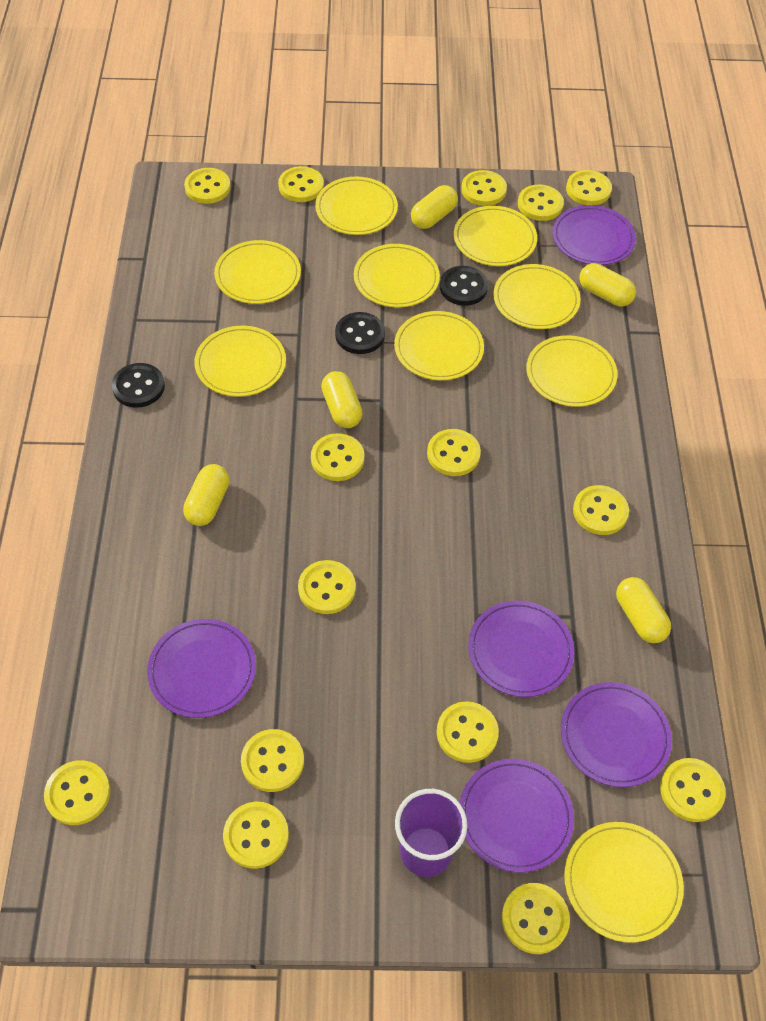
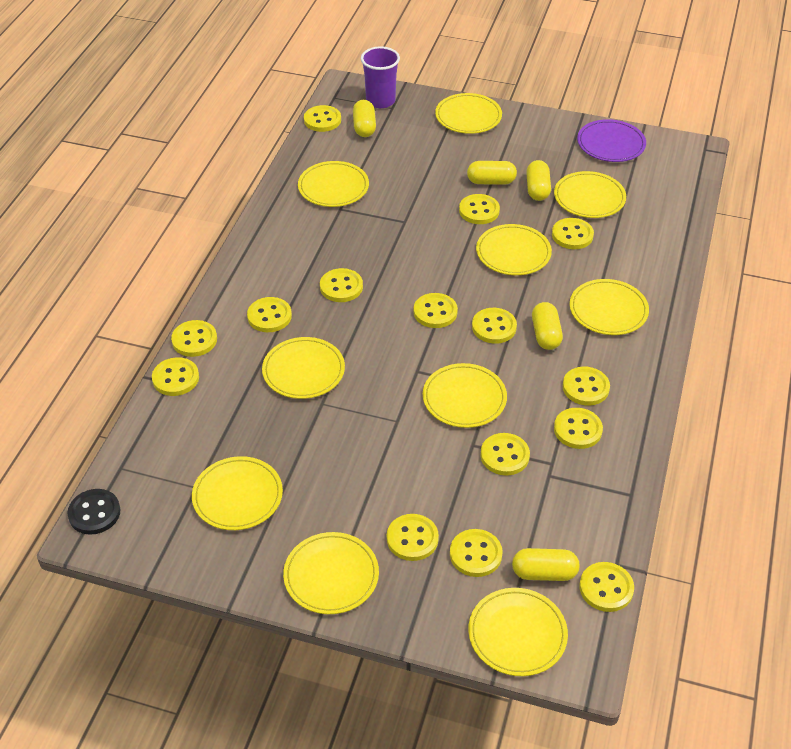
black button: 3 -> 1
purple plate: 5 -> 1
yellow plate: 9 -> 10

